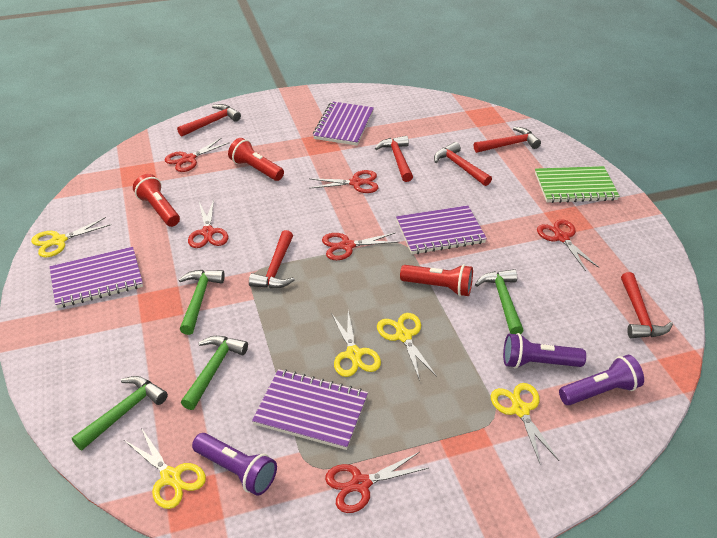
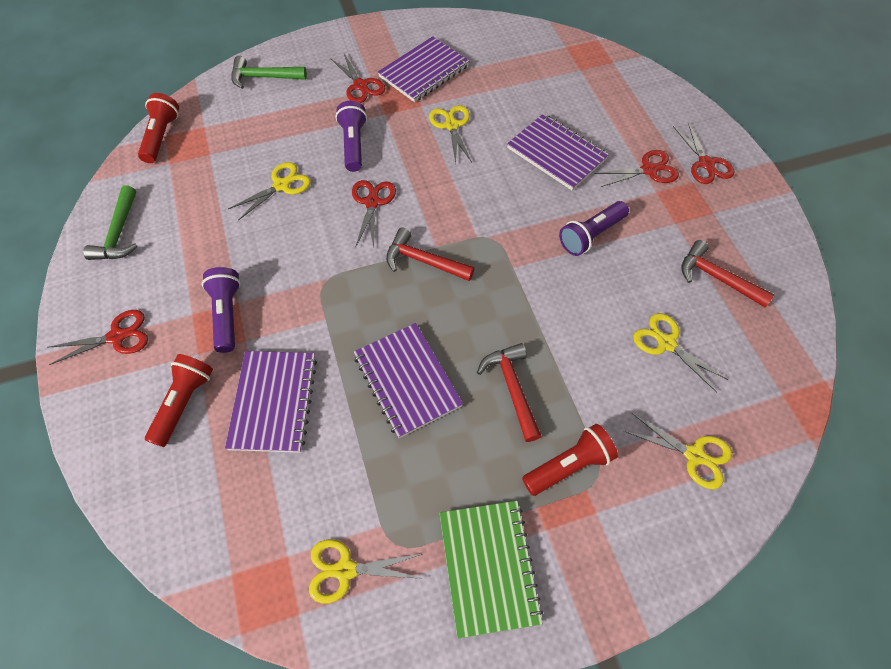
green hammer: 4 -> 2
red hammer: 6 -> 3
red scissors: 6 -> 5

